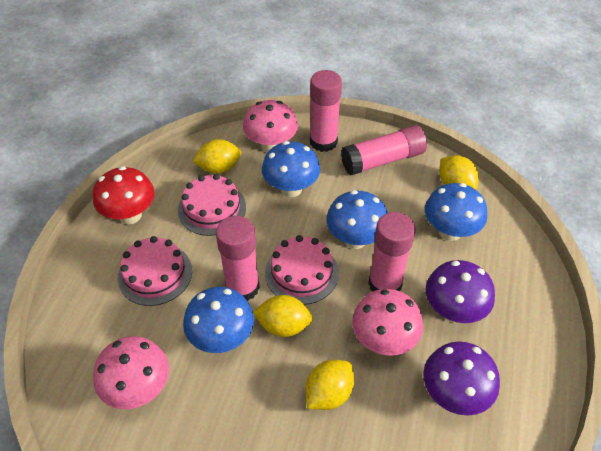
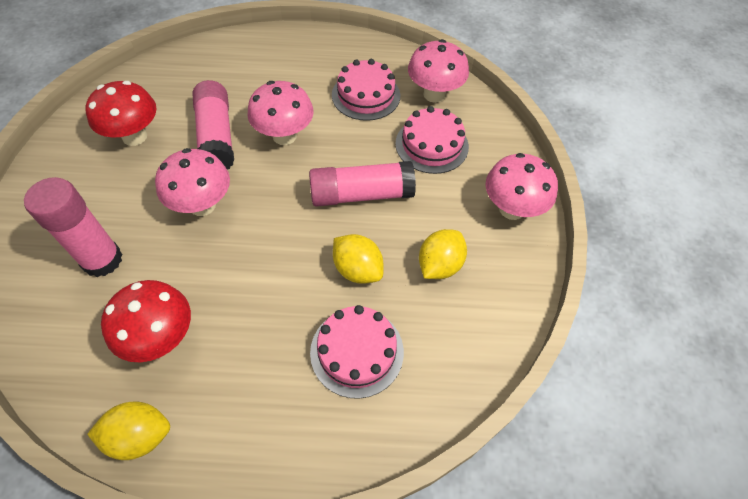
blue mushroom: 4 -> 0
pink glue stick: 4 -> 3
pink mushroom: 3 -> 4
purple mushroom: 2 -> 0
red mushroom: 1 -> 2
yellow lemon: 4 -> 3

